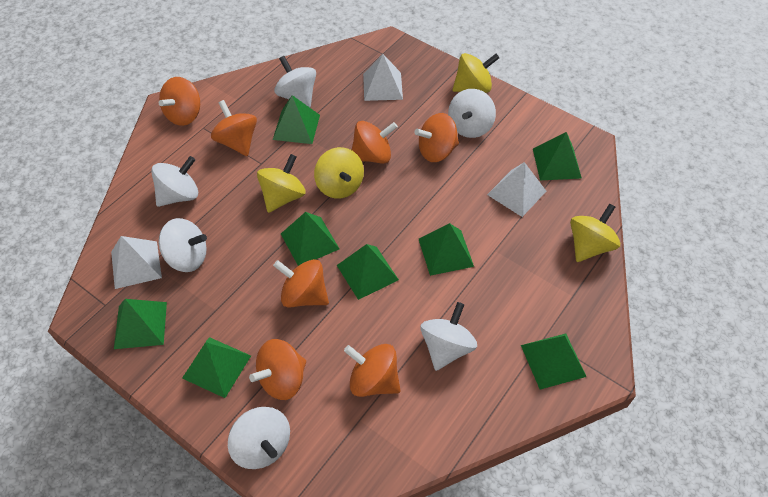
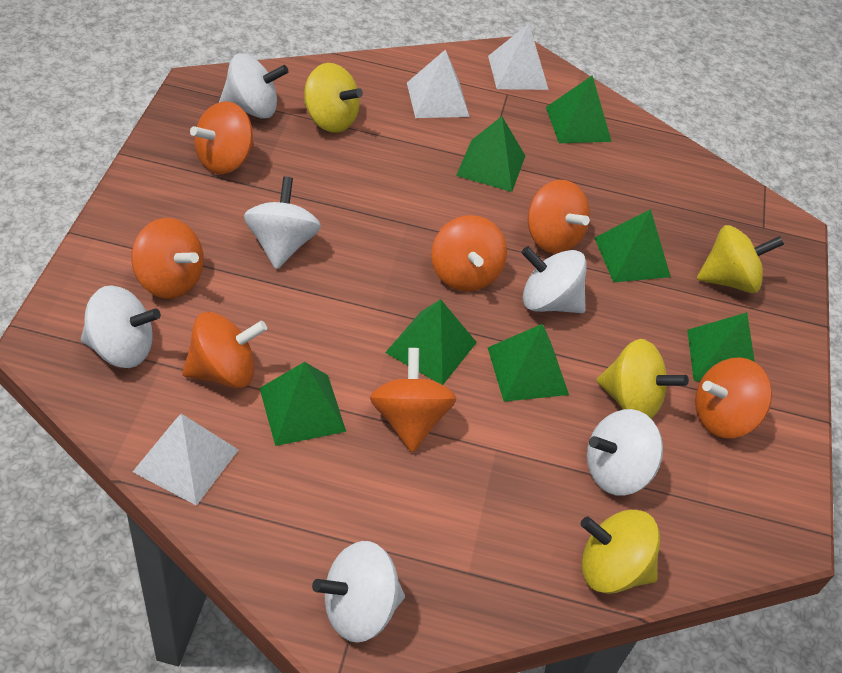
green pyramid: 8 -> 7

